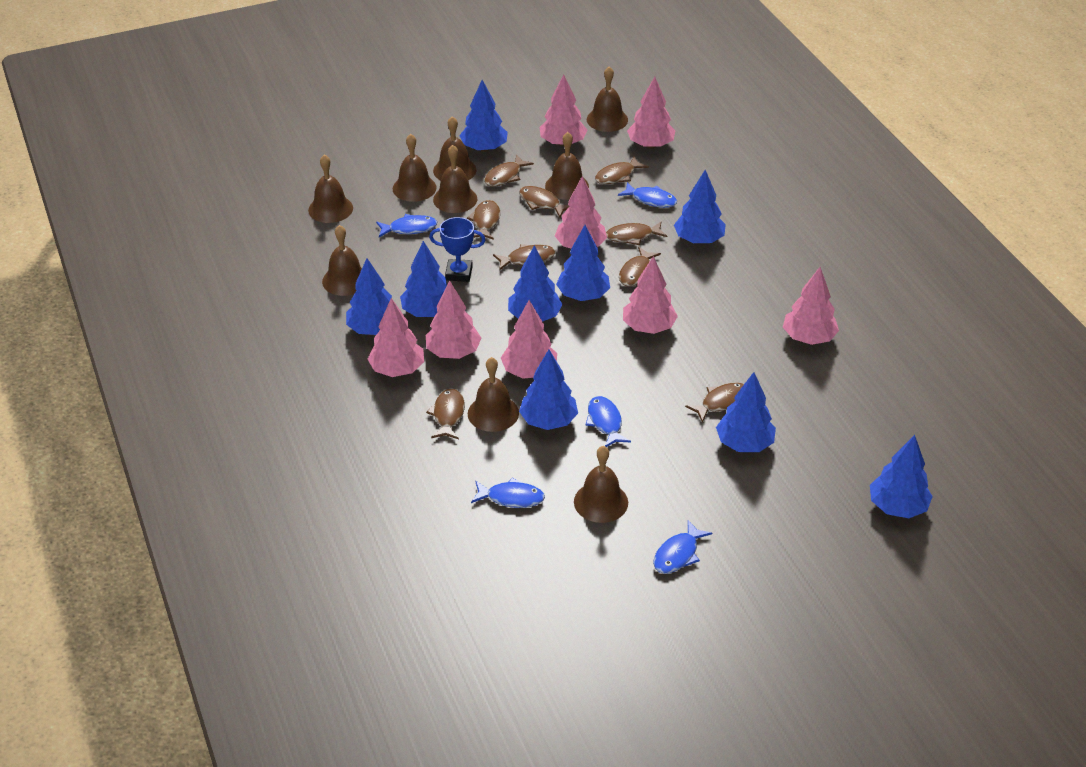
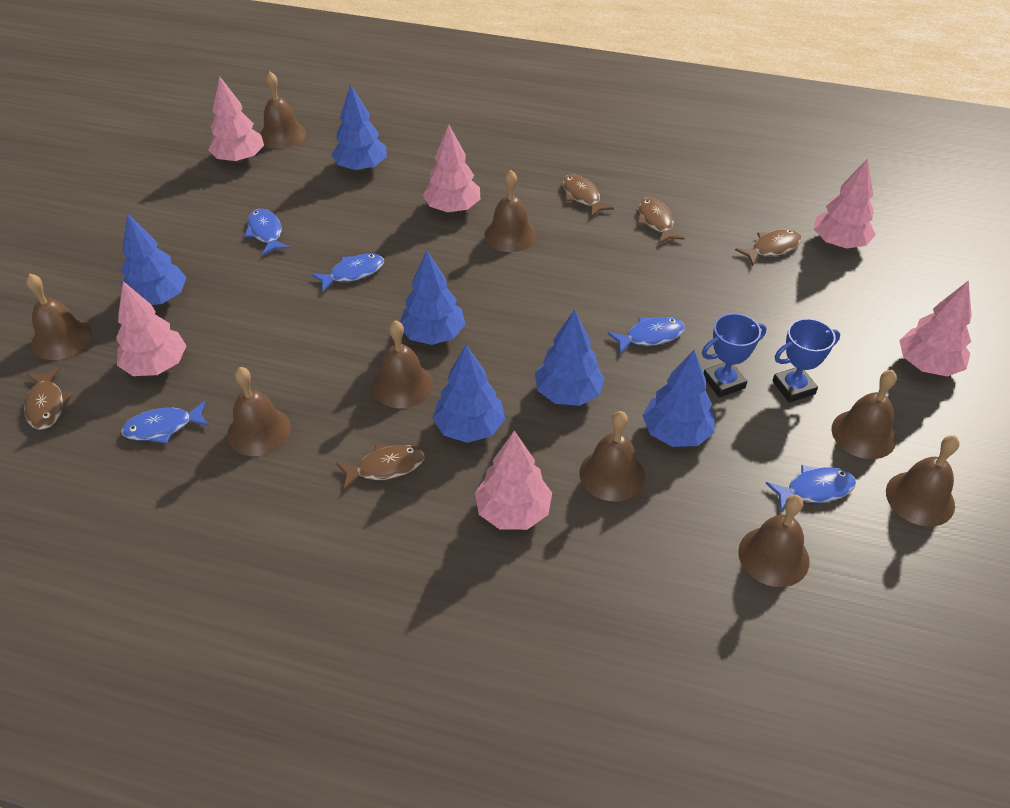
blue tree: 9 -> 6
blue trophy: 1 -> 2
brown fish: 9 -> 5
pink tree: 8 -> 6

